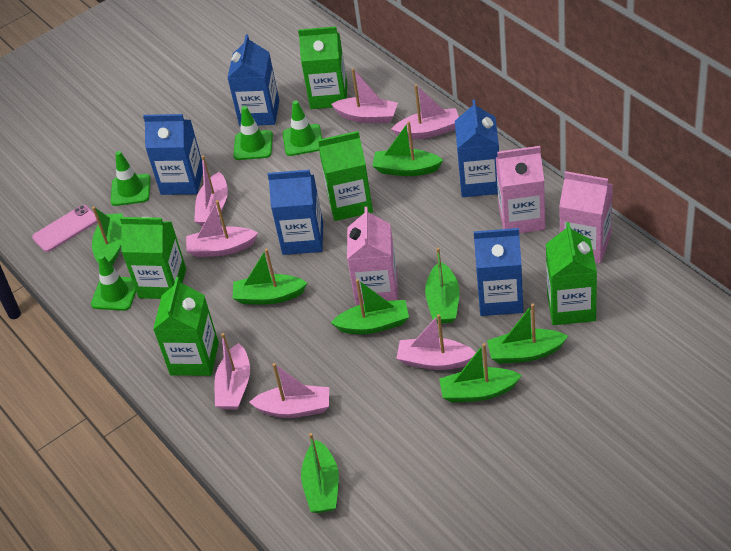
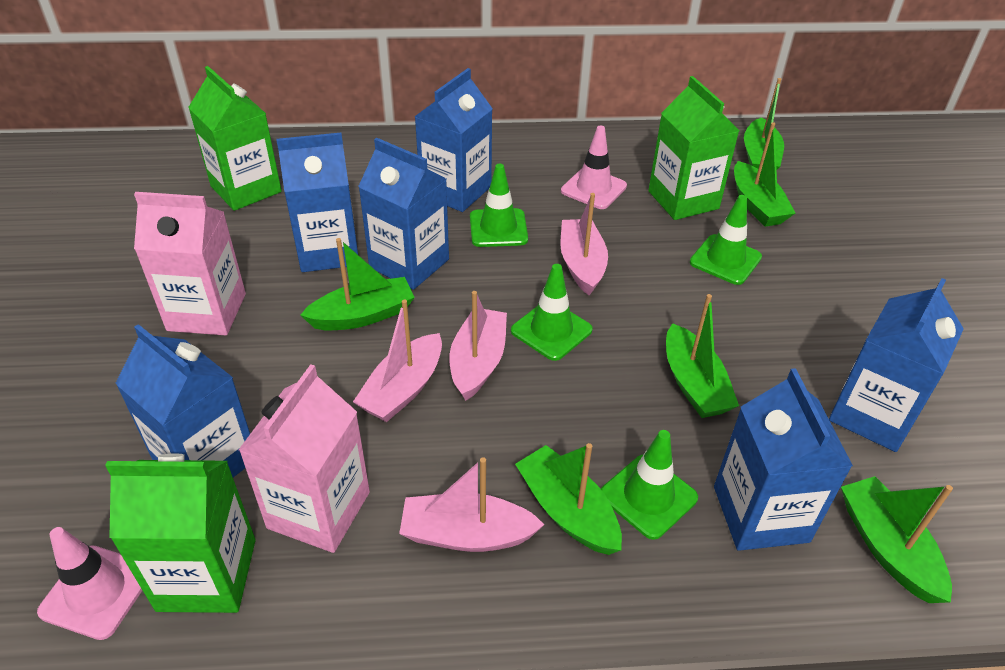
blue carton: 5 -> 6
green boat: 8 -> 6
green carton: 5 -> 3
pink boat: 7 -> 4
pink carton: 3 -> 2
pink phone: 1 -> 0
pink traffic cone: 0 -> 2

